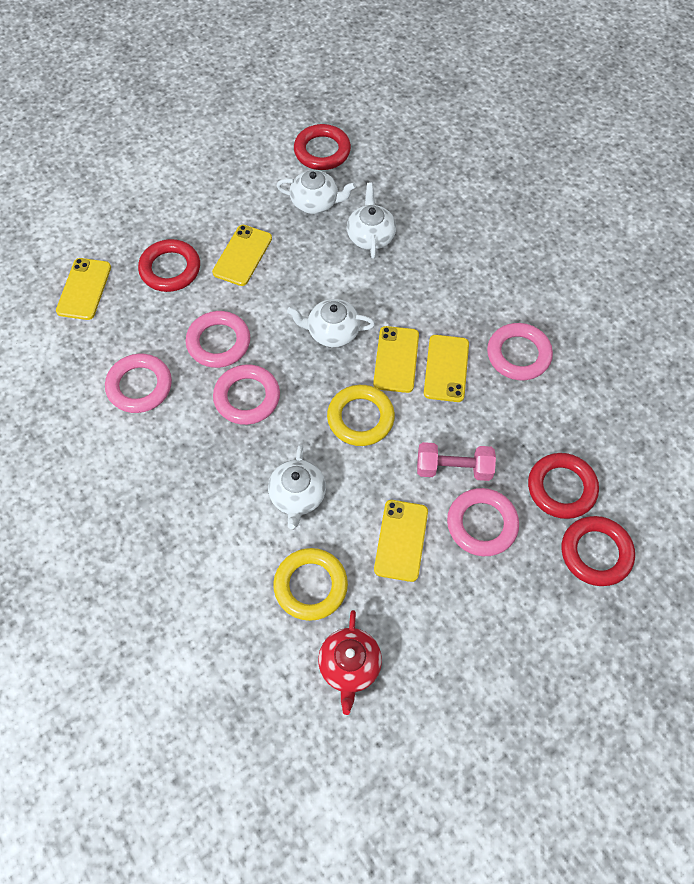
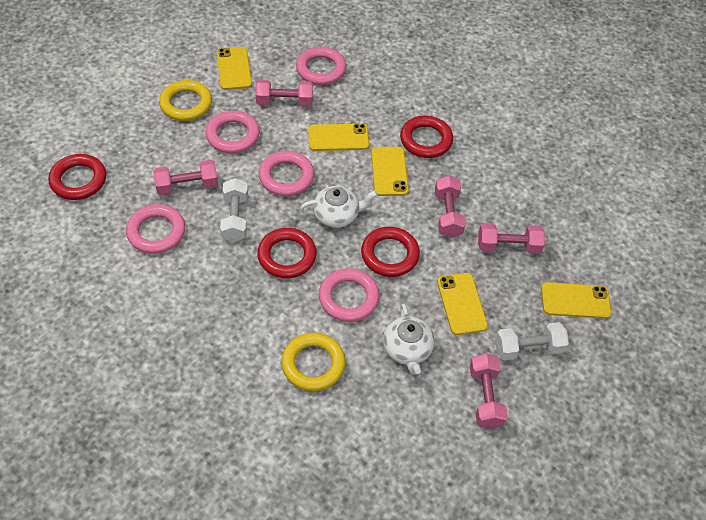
pink dumbbell: 1 -> 5
red teapot: 1 -> 0
white dumbbell: 0 -> 2
white teapot: 4 -> 2

